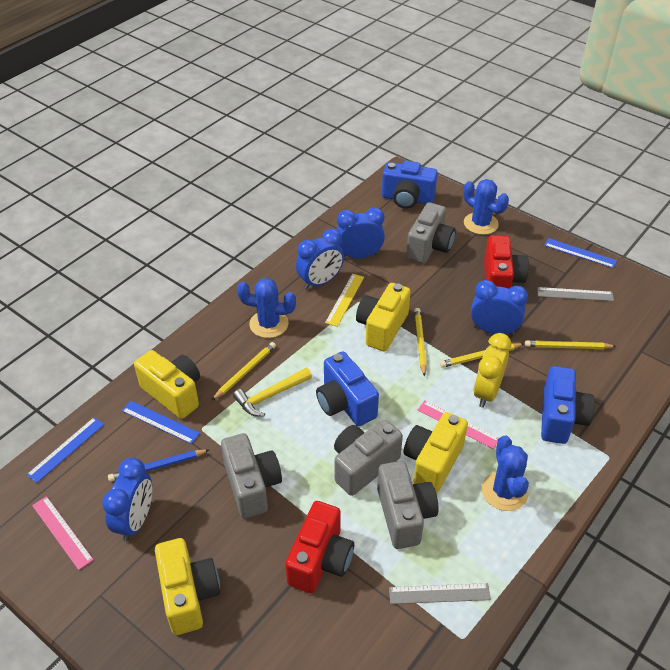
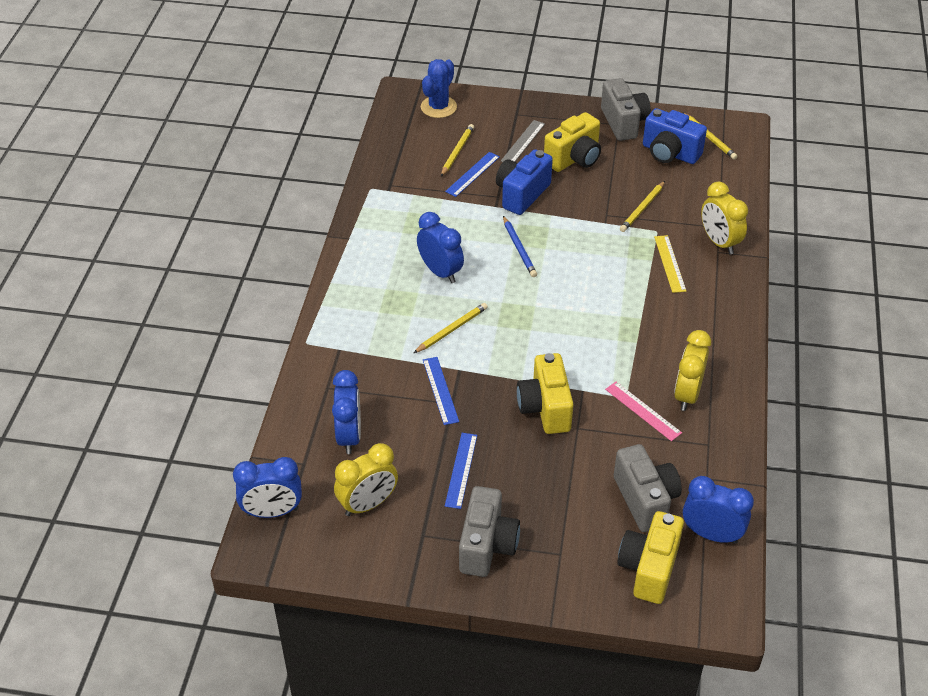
blue cactus: 3 -> 1
blue camera: 3 -> 2
grey camera: 4 -> 3
grey ruler: 2 -> 1
pink ruler: 2 -> 1
red camera: 2 -> 0
yellow camera: 4 -> 3
yellow clock: 1 -> 3
yellow hammer: 1 -> 0

